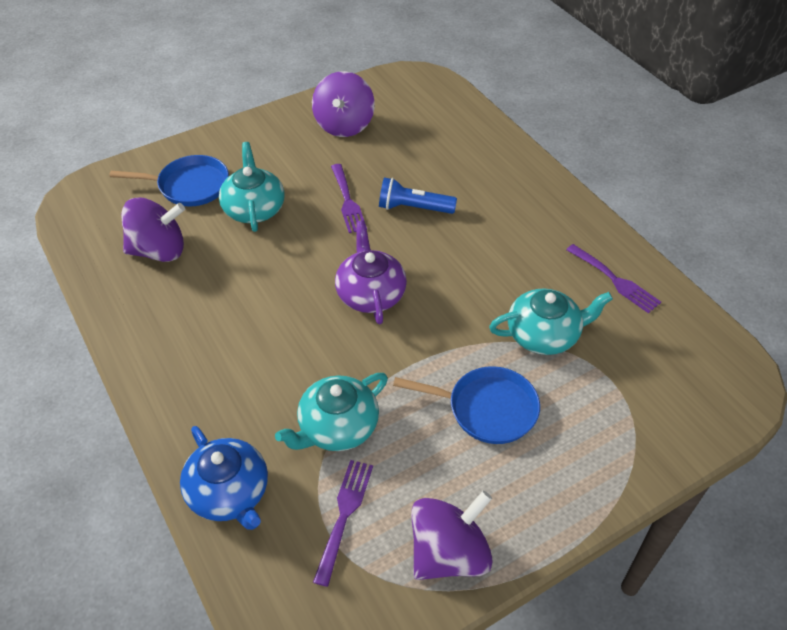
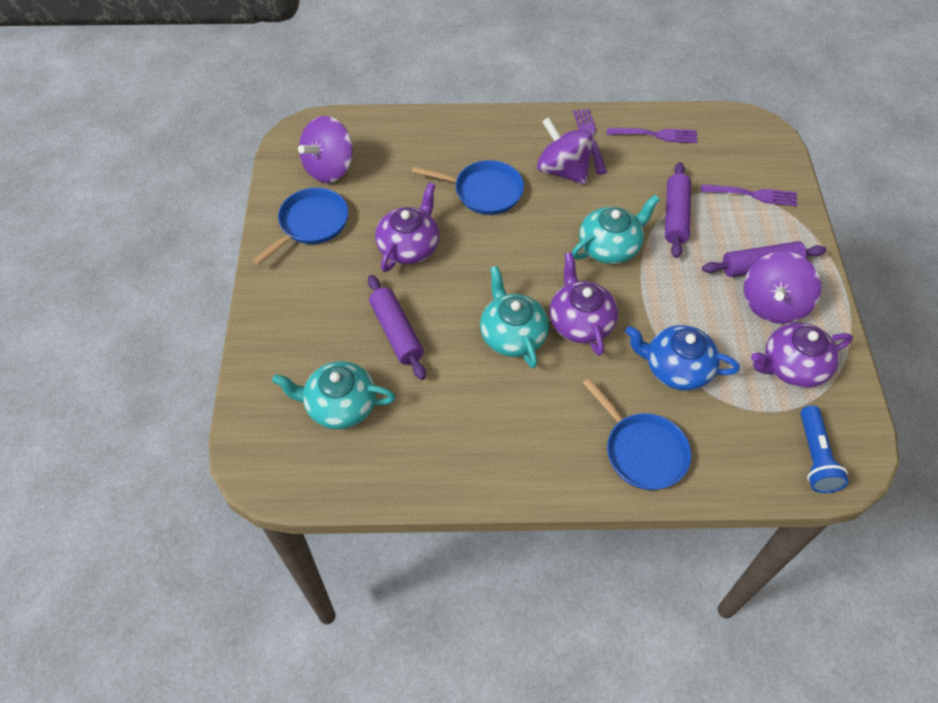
blue pan: 2 -> 3
purple rolling pin: 0 -> 3
purple teapot: 1 -> 3

